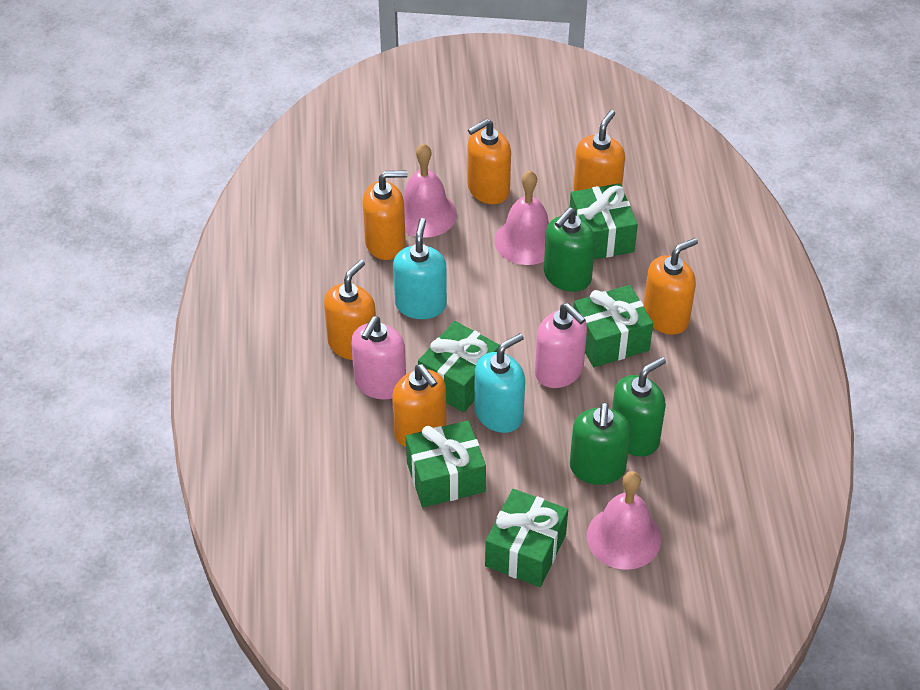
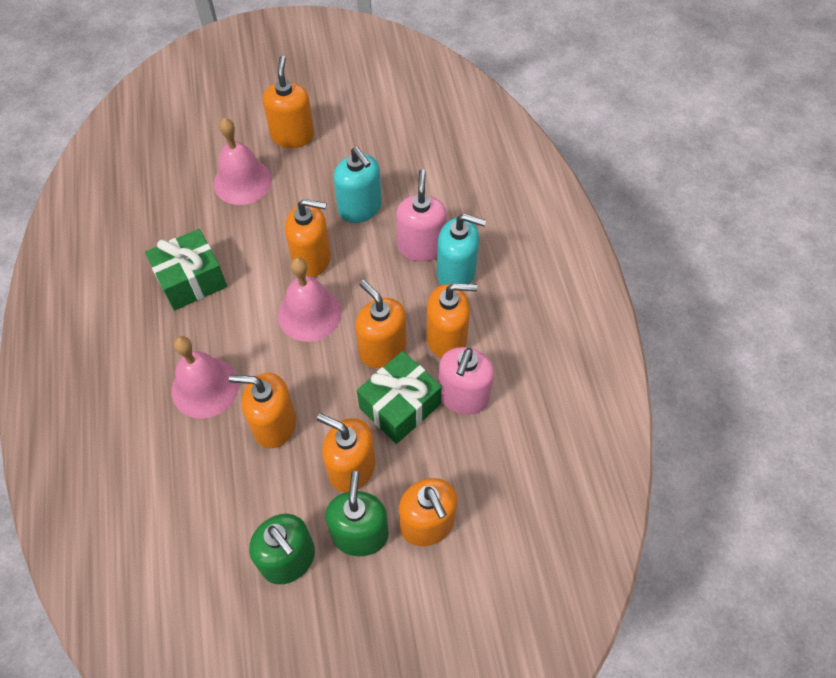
green gift: 5 -> 2
green soap dispenser: 3 -> 2
orange soap dispenser: 6 -> 7

